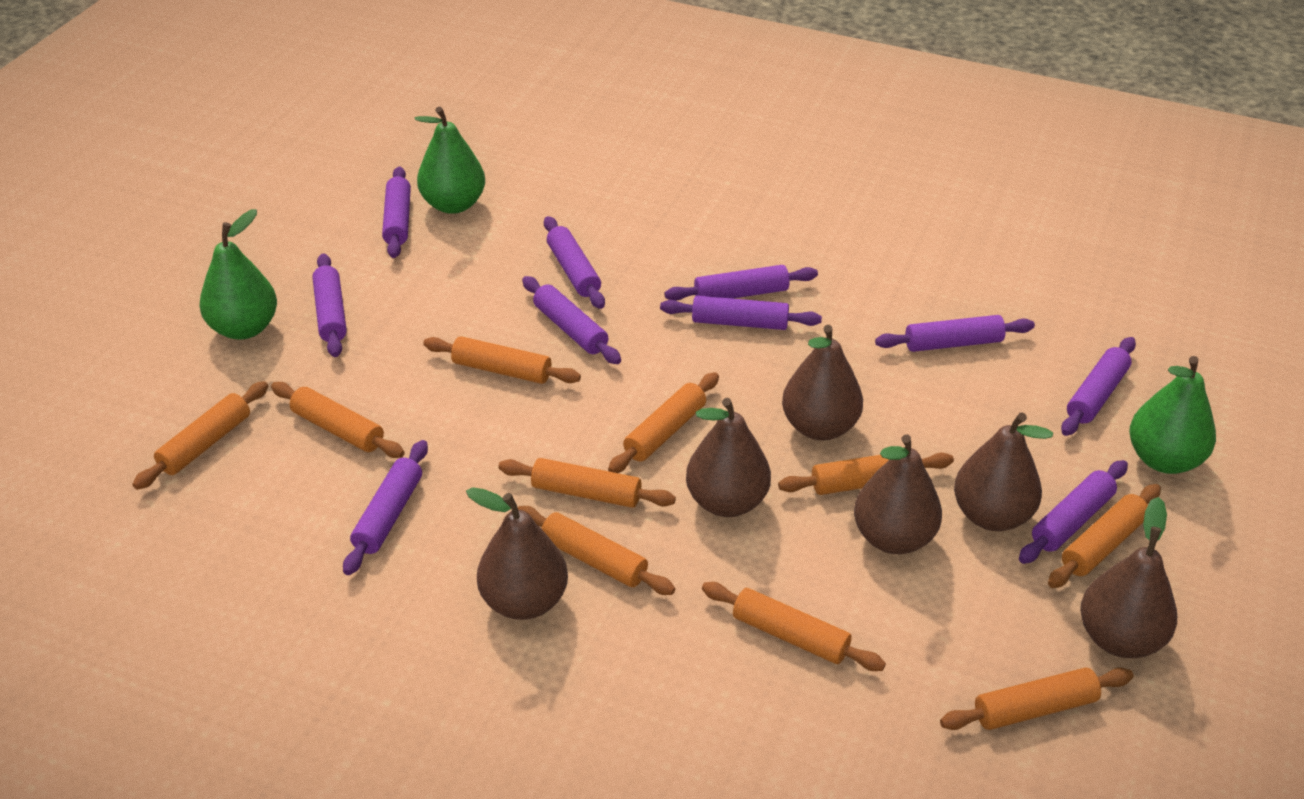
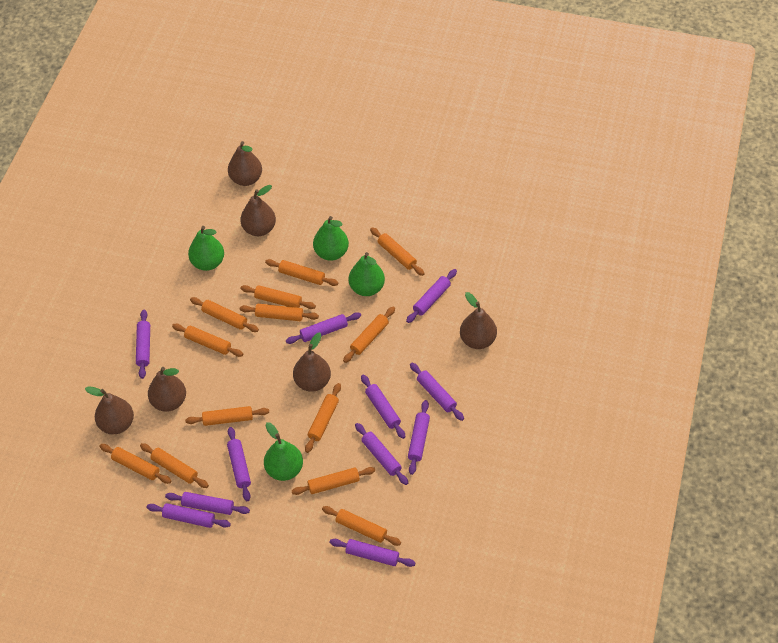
green pear: 3 -> 4
orange rolling pin: 10 -> 13
purple rolling pin: 10 -> 11

